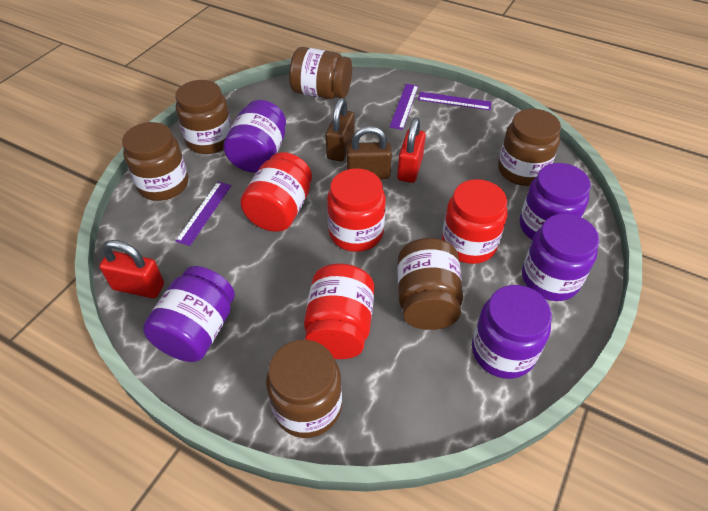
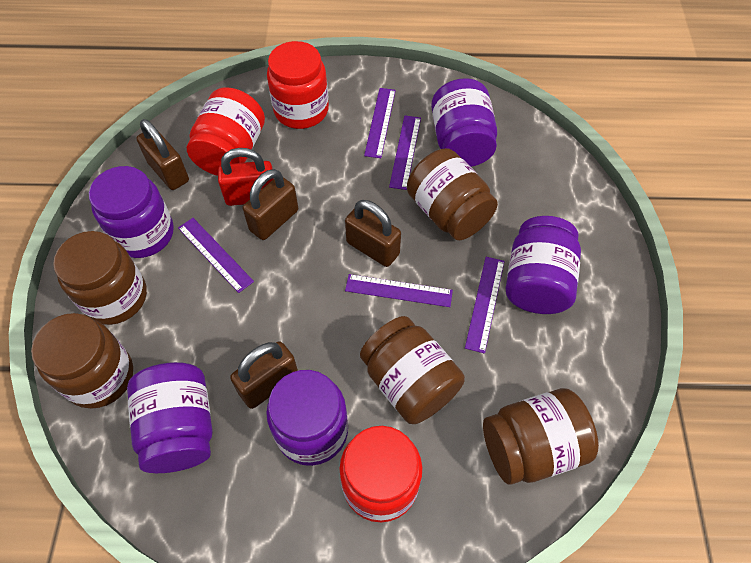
brown jar: 6 -> 5
brown padlock: 2 -> 4
purple ruler: 3 -> 5
red jar: 4 -> 3
red padlock: 2 -> 1

